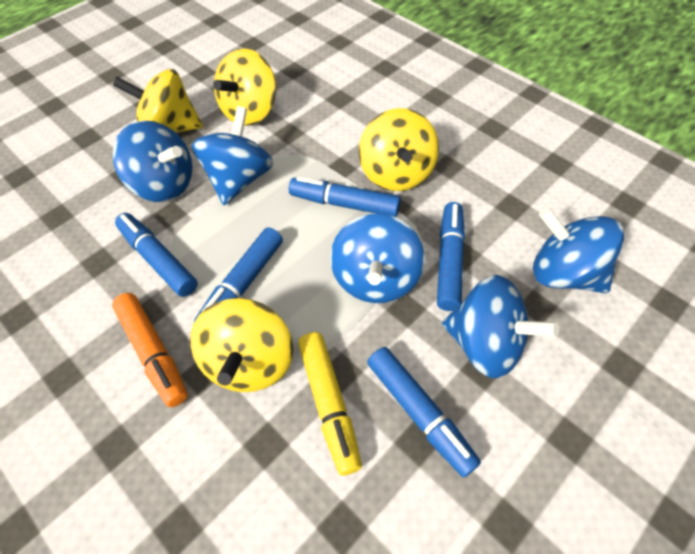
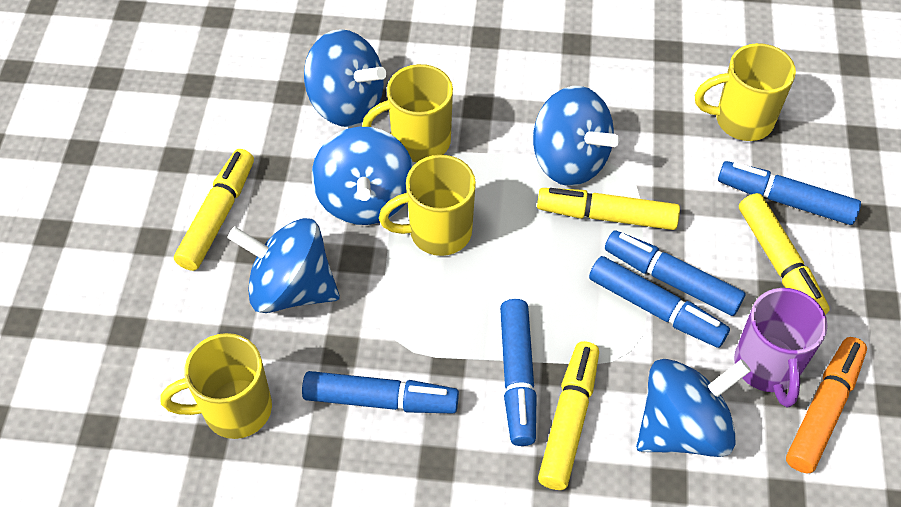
purple mug: 0 -> 1
yellow marker: 1 -> 4
yellow mug: 0 -> 4
yellow spinning top: 4 -> 0

